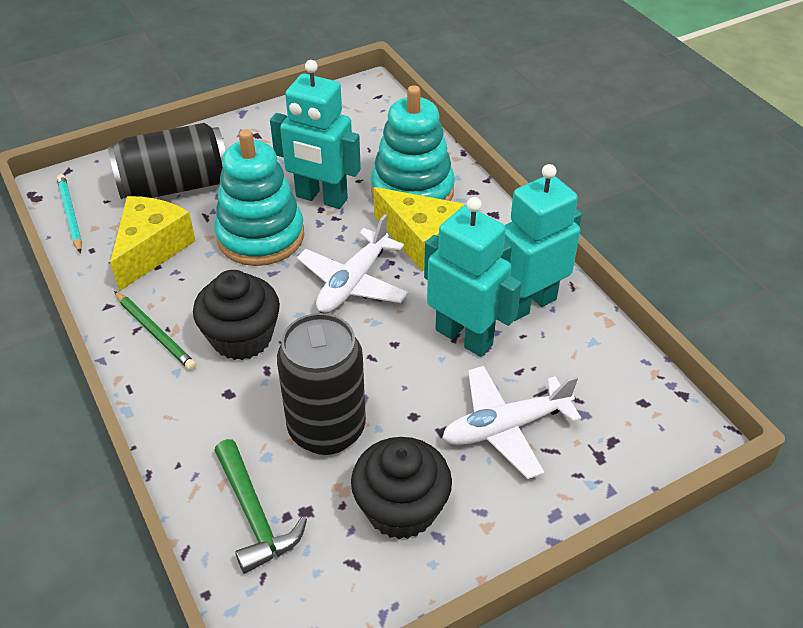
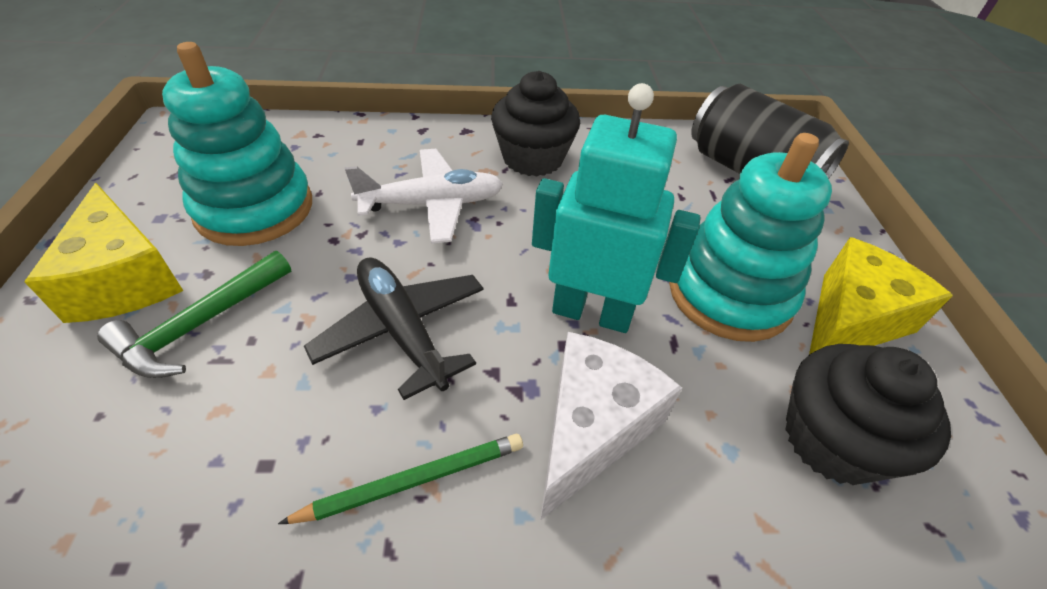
black can: 2 -> 1
black plane: 0 -> 1
turquoise pencil: 1 -> 0
turquoise robot: 3 -> 1
white cheese: 0 -> 1
white plane: 2 -> 1

